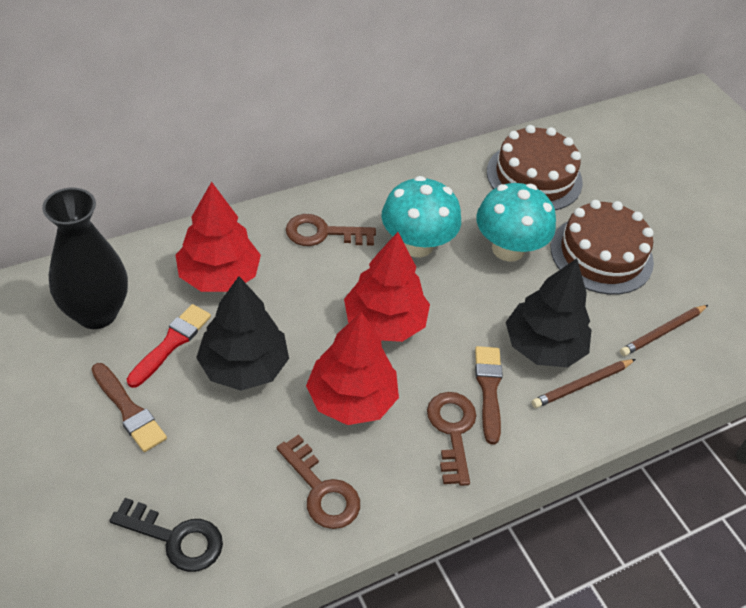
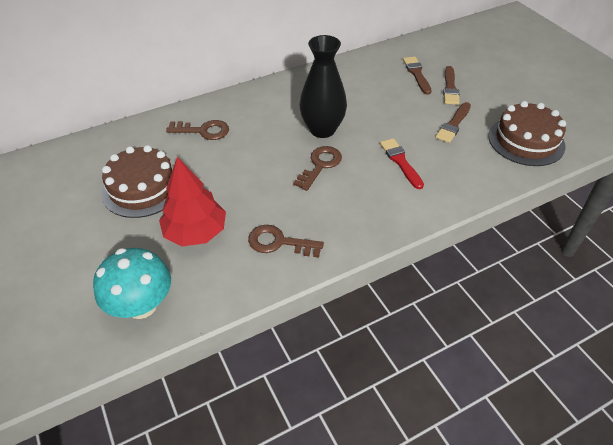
black key: 1 -> 0
black tree: 2 -> 0
brown brush: 2 -> 3
brown pencil: 2 -> 0
red tree: 3 -> 1
turquoise mushroom: 2 -> 1

